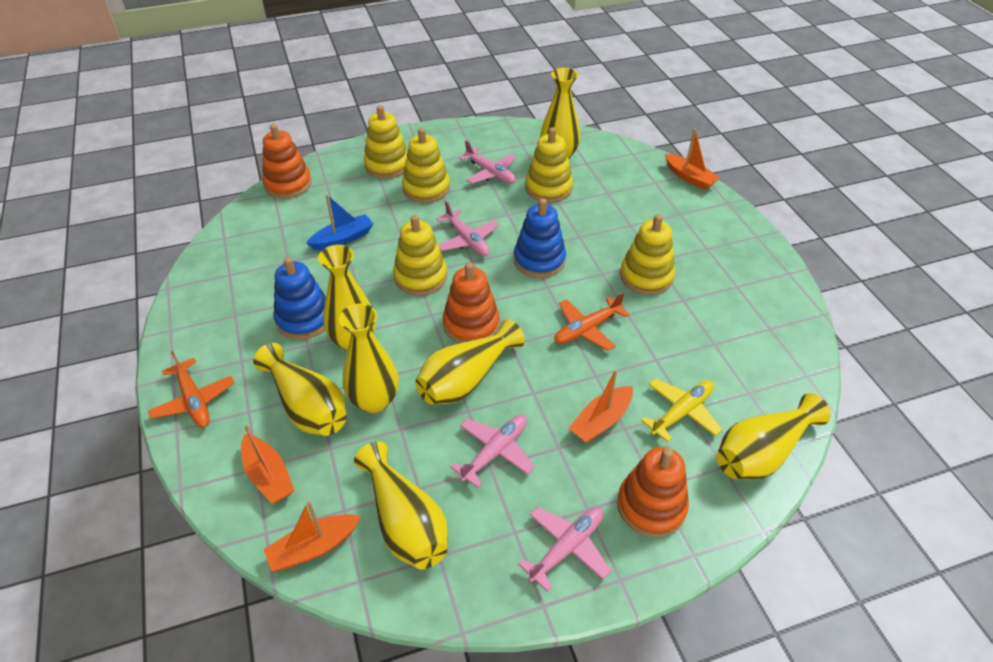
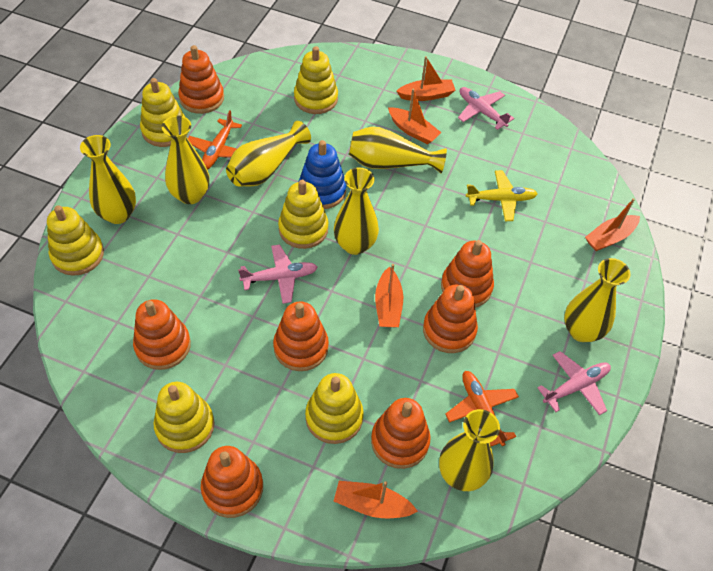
blue boat: 1 -> 0
blue stacking toy: 2 -> 1
orange boat: 4 -> 5
orange stacking toy: 3 -> 7
pink plane: 4 -> 3
yellow stacking toy: 5 -> 6

